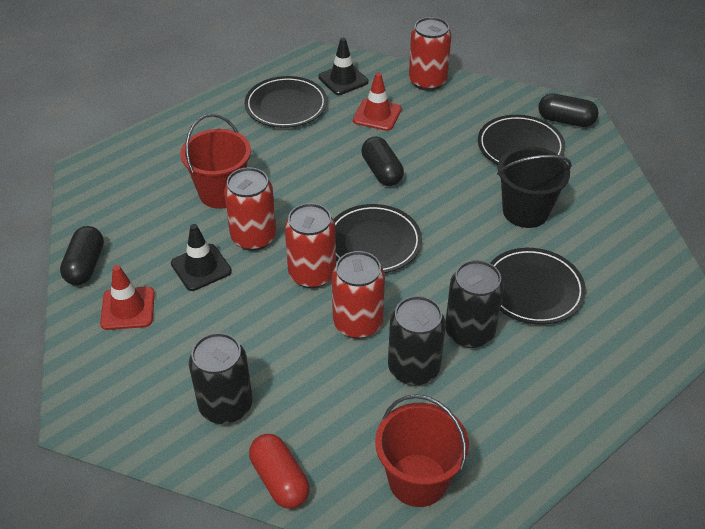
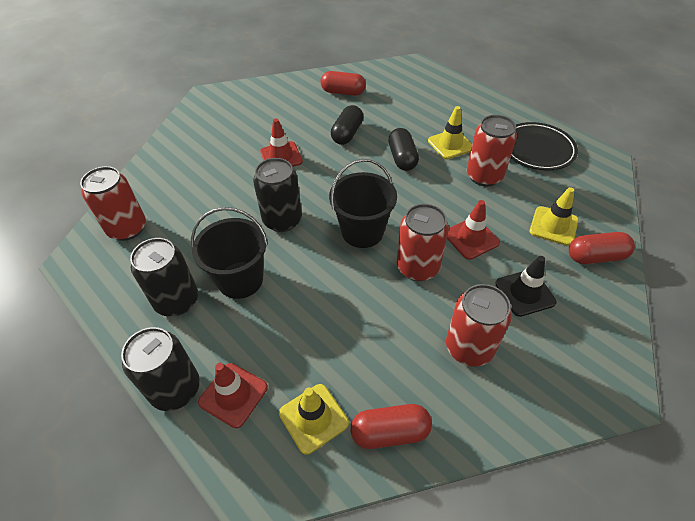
black bucket: 1 -> 2
black capsule: 3 -> 2
black plate: 4 -> 1
black traffic cone: 2 -> 1
red bucket: 2 -> 0
red capsule: 1 -> 3
red traffic cone: 2 -> 3
yellow traffic cone: 0 -> 3

